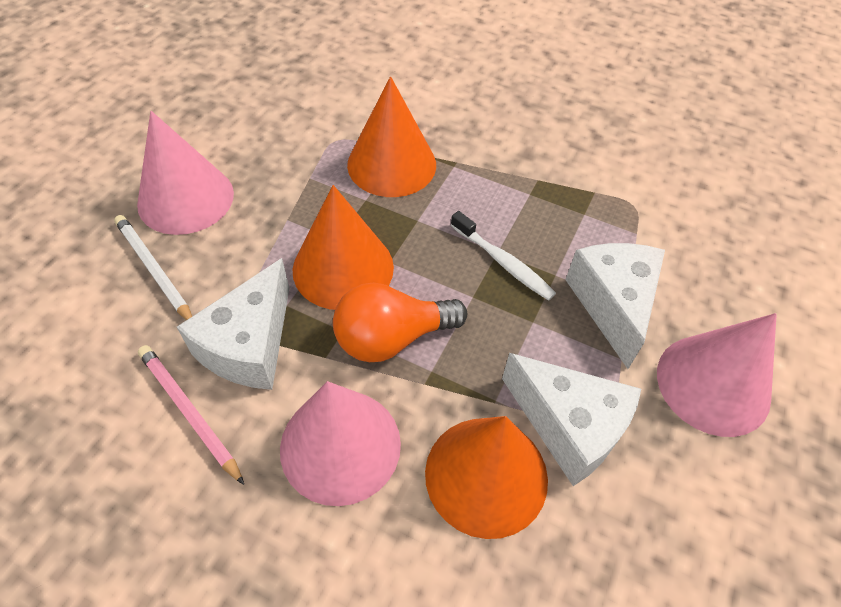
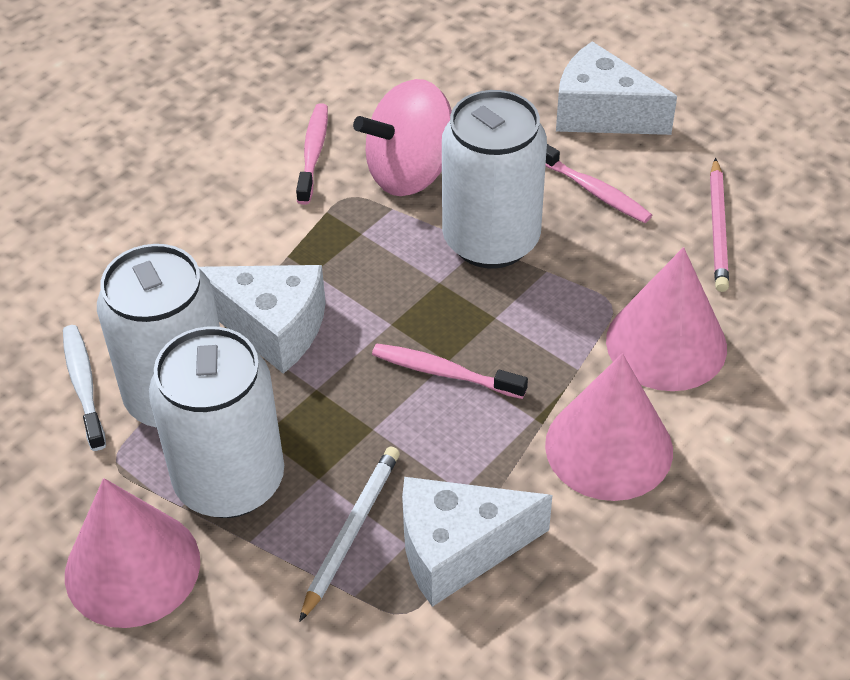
orange cone: 3 -> 0
orange light bulb: 1 -> 0
pink spinning top: 0 -> 1
pink toothbrush: 0 -> 3
white can: 0 -> 3

